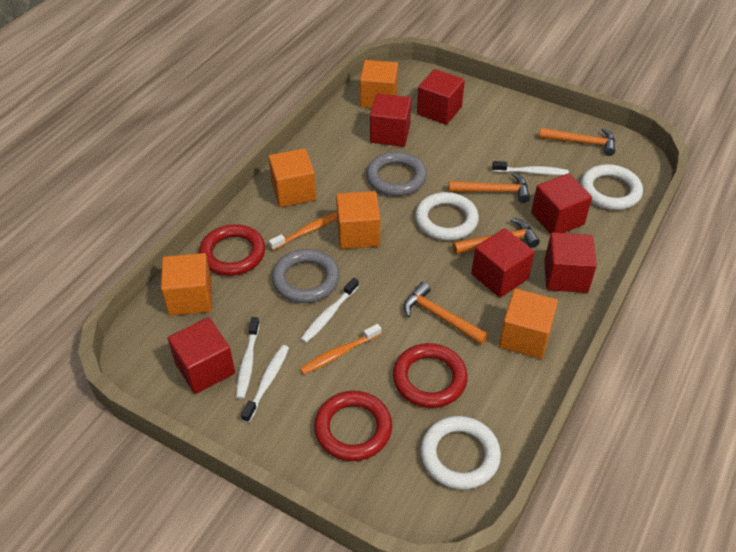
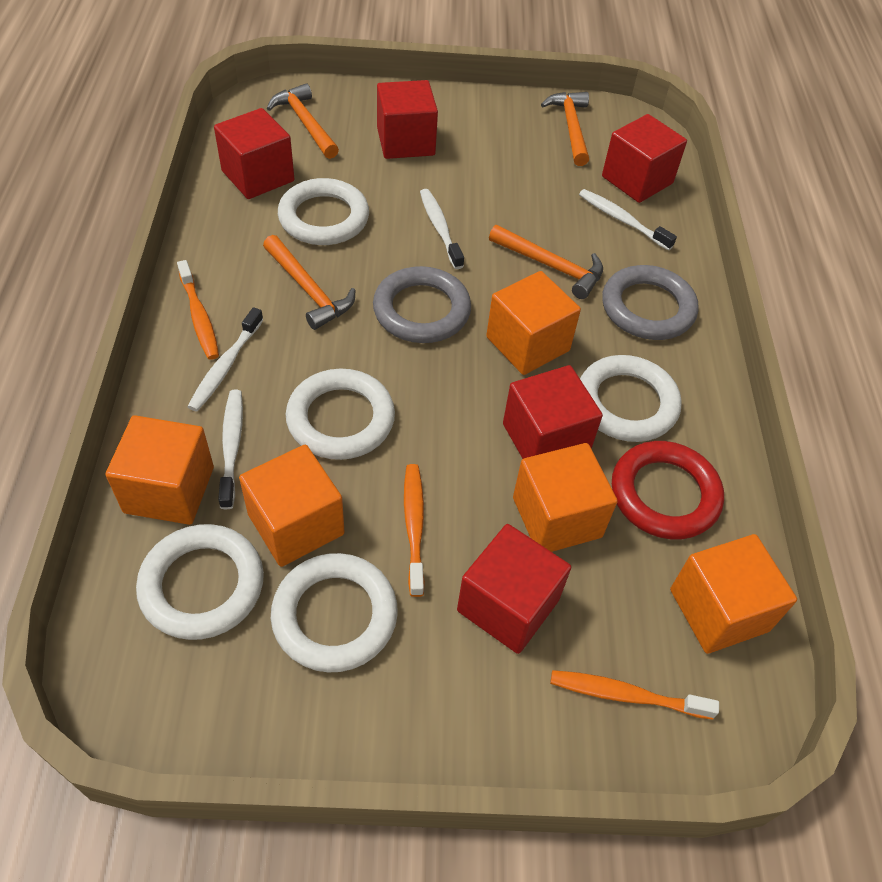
orange toothbrush: 2 -> 3
red cube: 6 -> 5
red ring: 3 -> 1
white ring: 3 -> 5

